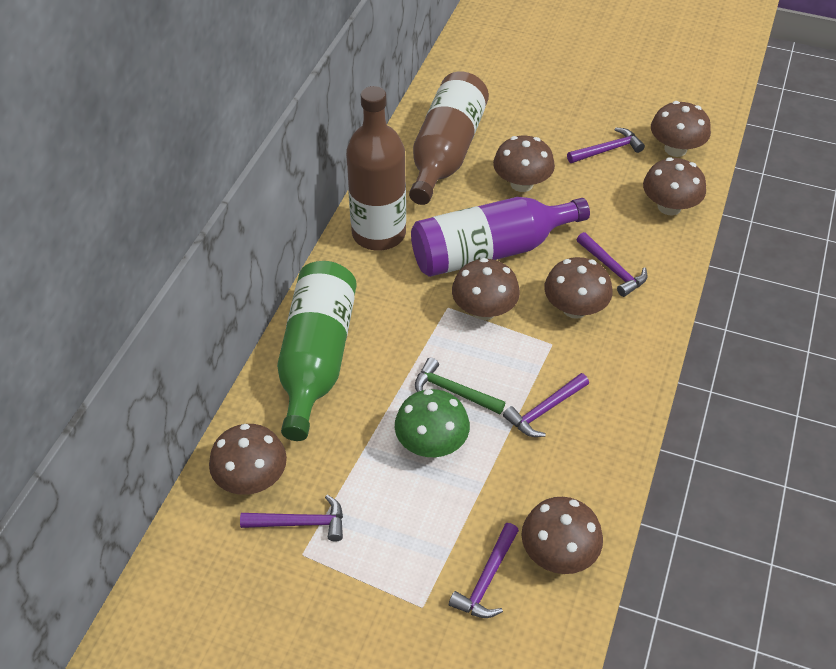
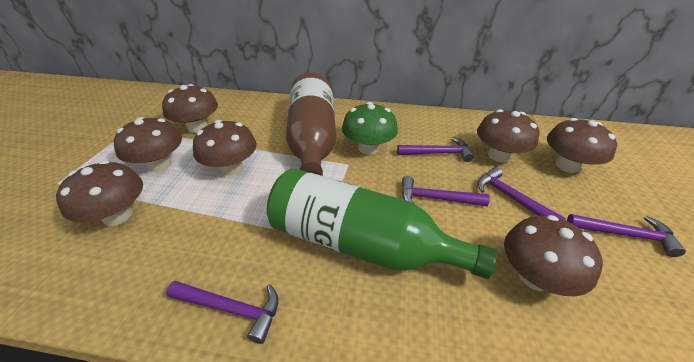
brown bottle: 2 -> 1
green hammer: 1 -> 0
purple bottle: 1 -> 0

